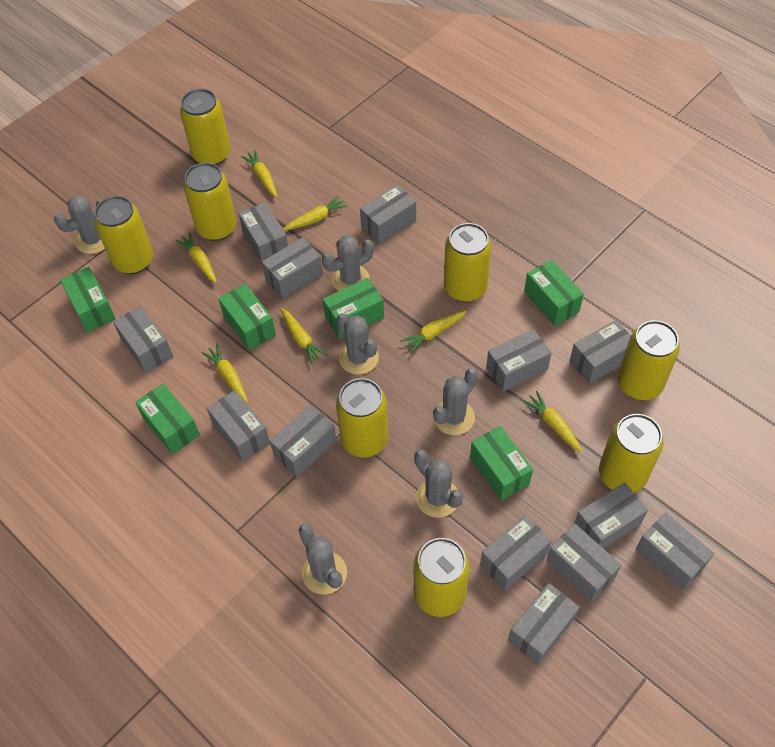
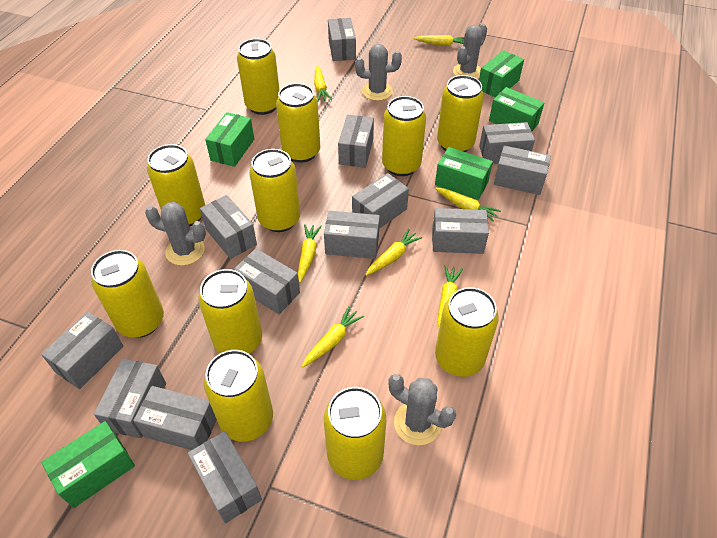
green box: 6 -> 5
grey cactus: 6 -> 4
yellow can: 8 -> 11

